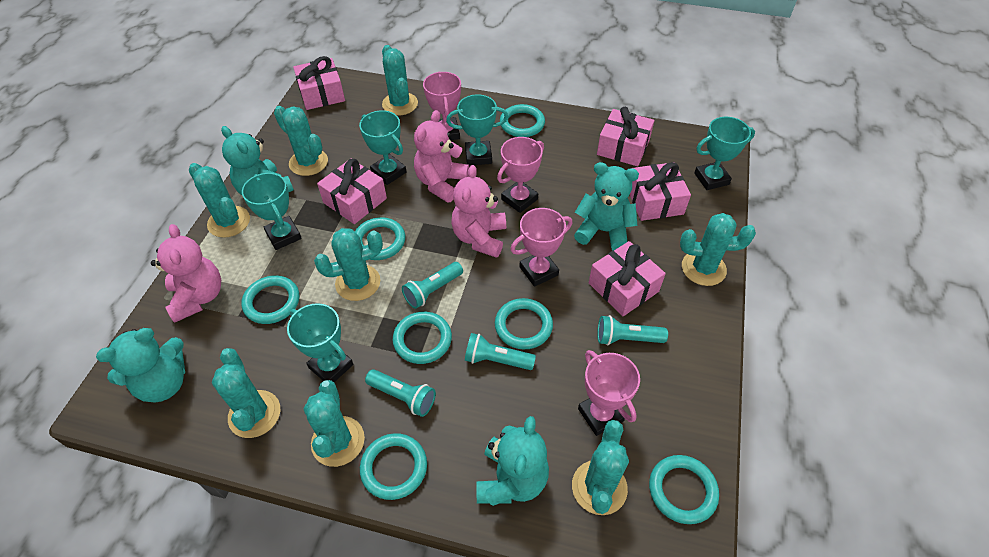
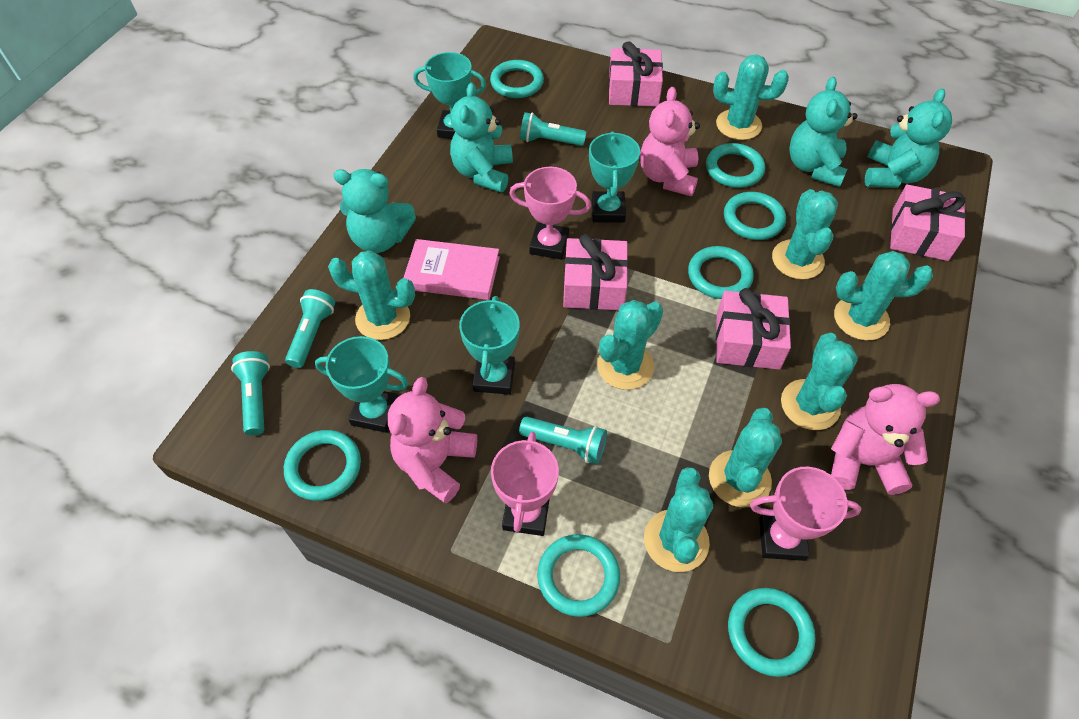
pink book: 0 -> 1
pink gift: 5 -> 4
pink trophy: 4 -> 3
turquoise trophy: 5 -> 4

